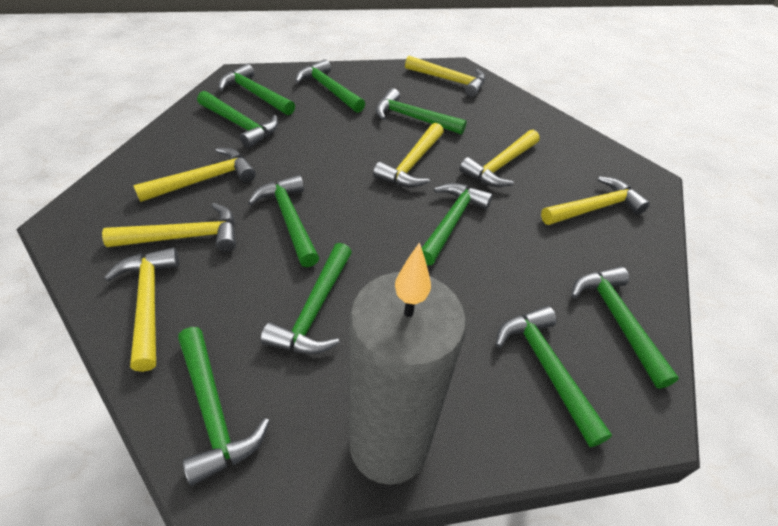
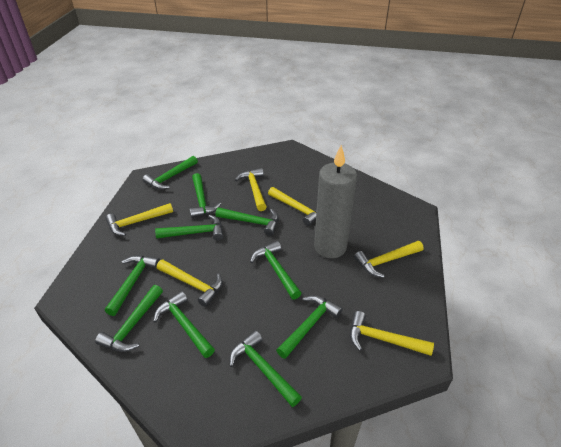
yellow hammer: 7 -> 6

